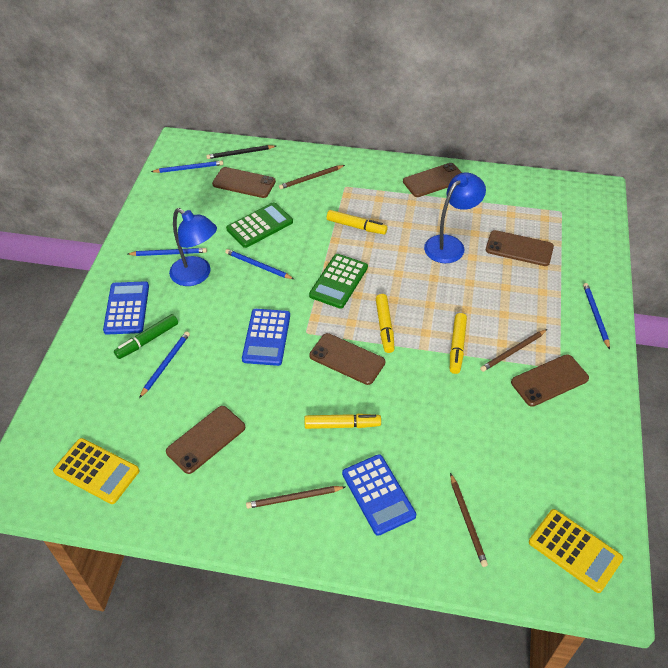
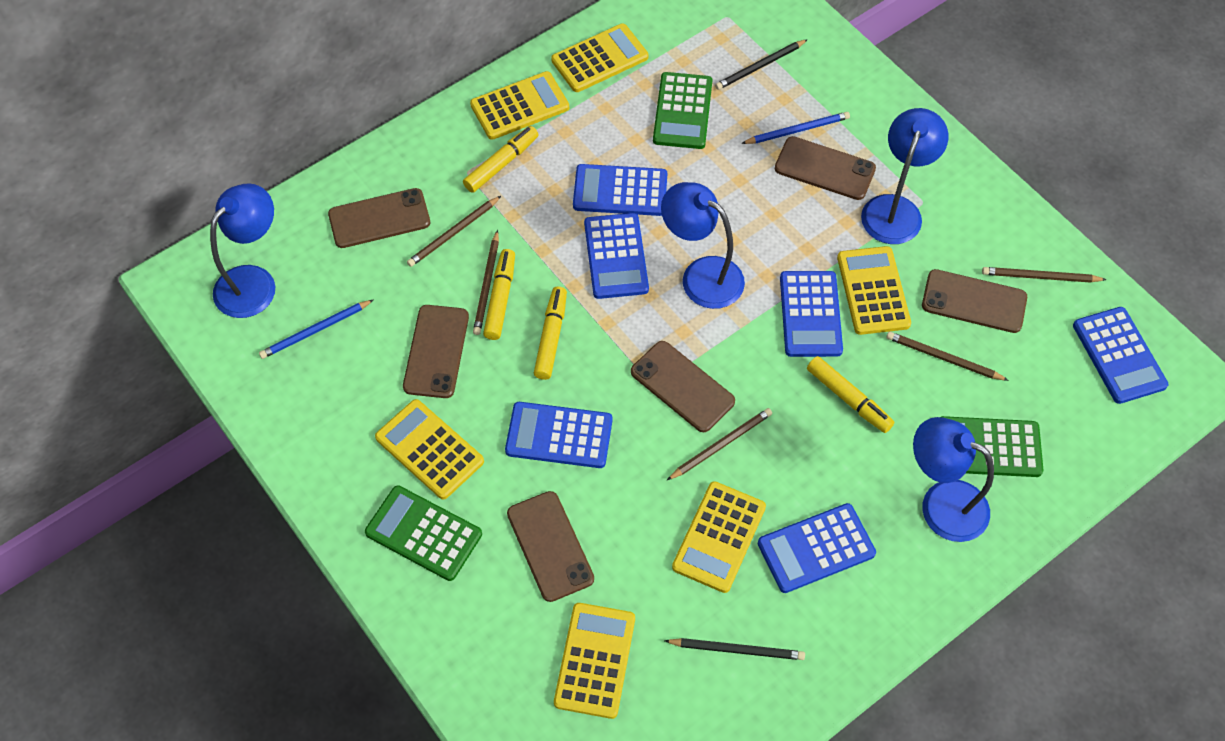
black pencil: 1 -> 2
blue calculator: 3 -> 6
blue lamp: 2 -> 4
blue pencil: 5 -> 2
brown pencil: 4 -> 5
green calculator: 2 -> 3
green marker: 1 -> 0
yellow calculator: 2 -> 6

